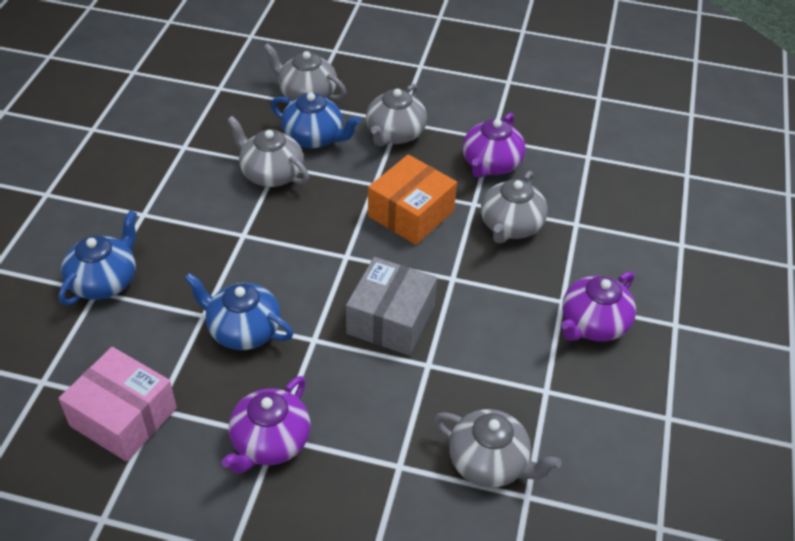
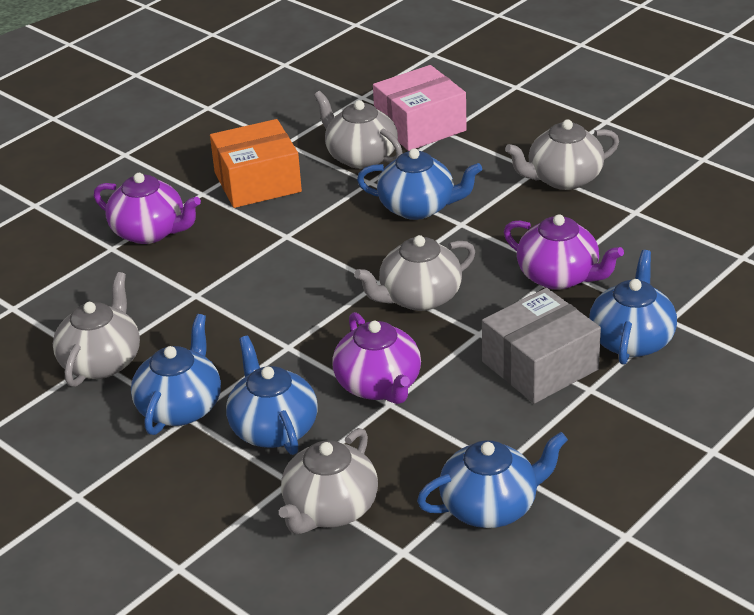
blue teapot: 3 -> 5

